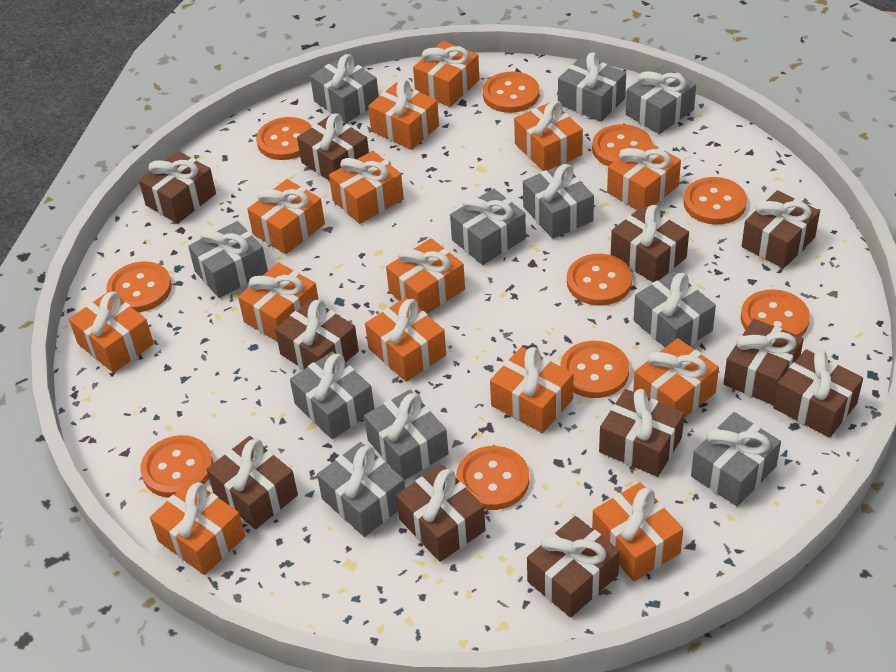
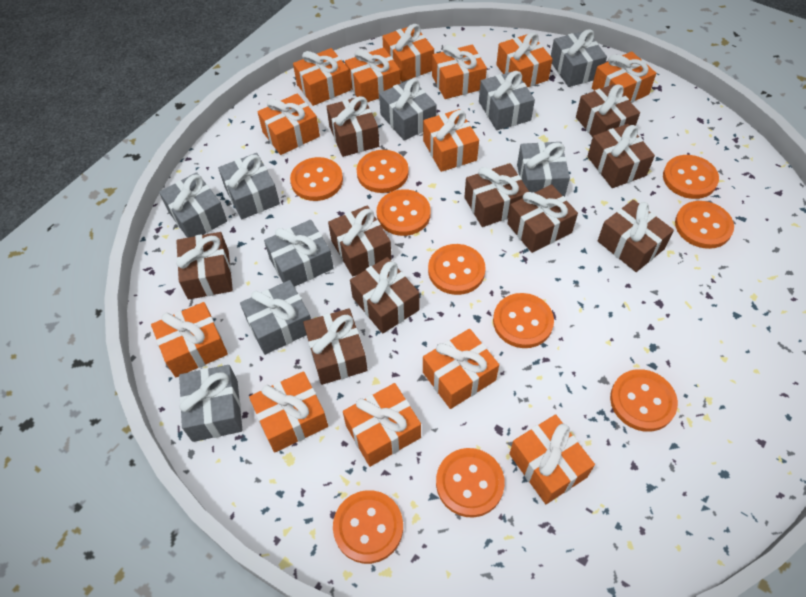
brown gift: 11 -> 10
grey gift: 11 -> 9
orange gift: 14 -> 13

